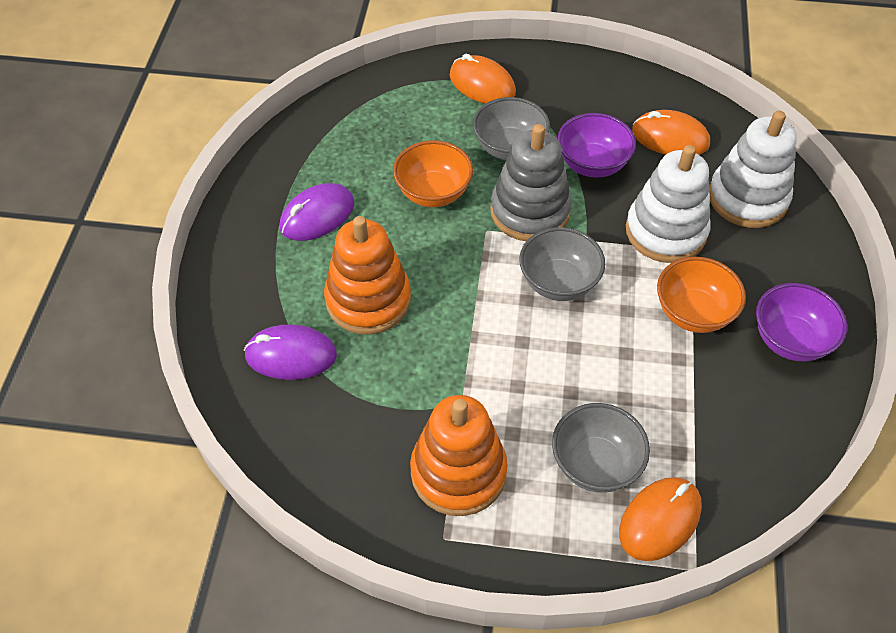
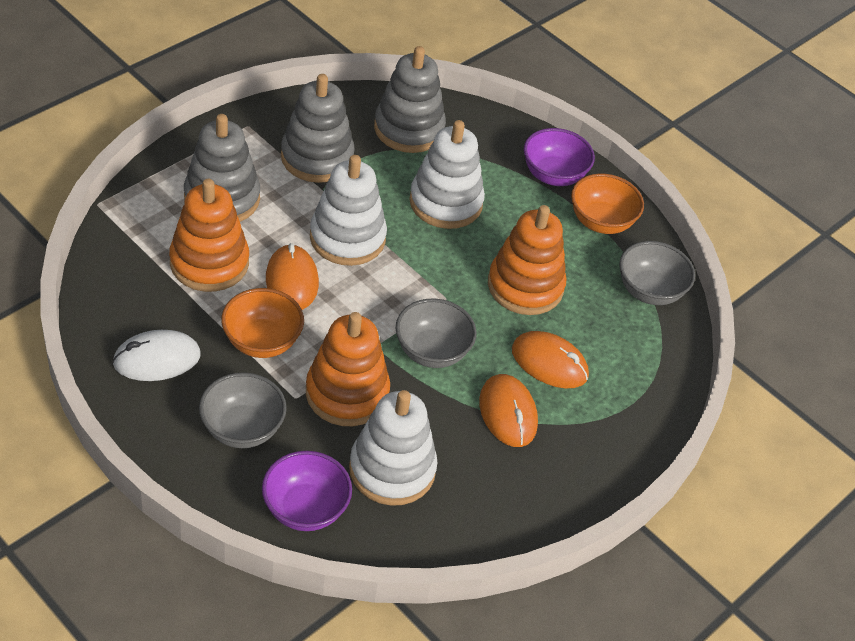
grey stacking toy: 1 -> 3
orange stacking toy: 2 -> 3
purple mouse: 2 -> 0
white mouse: 0 -> 1
white stacking toy: 2 -> 3

